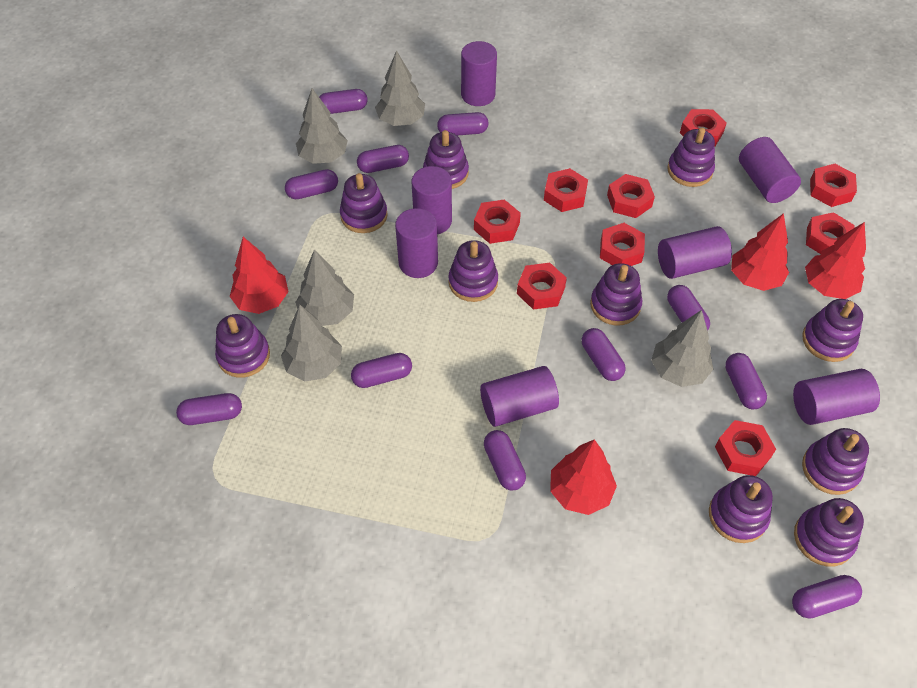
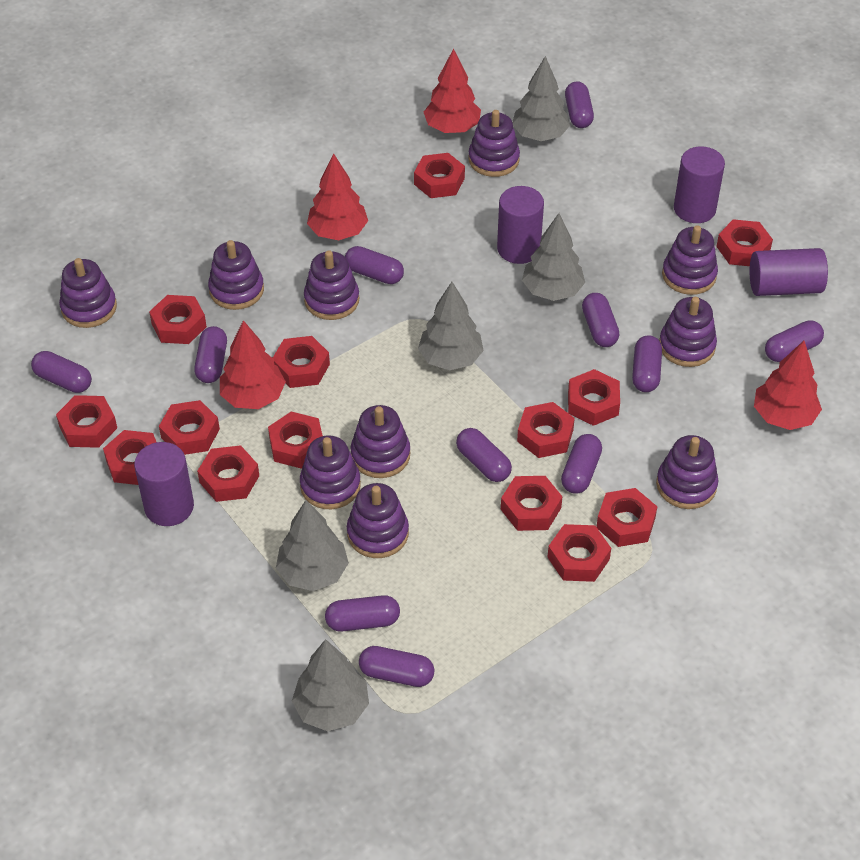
purple cylinder: 7 -> 4
red nut: 9 -> 14

